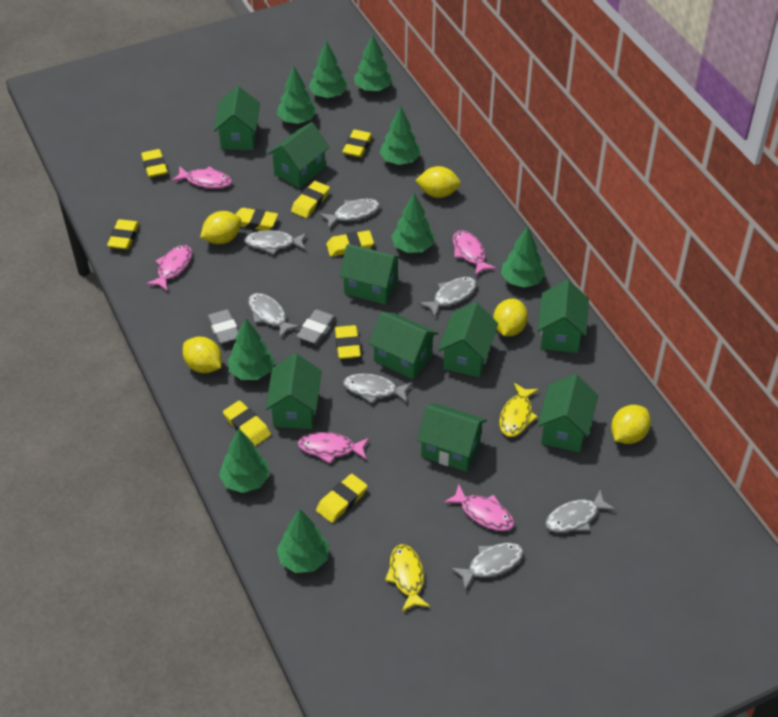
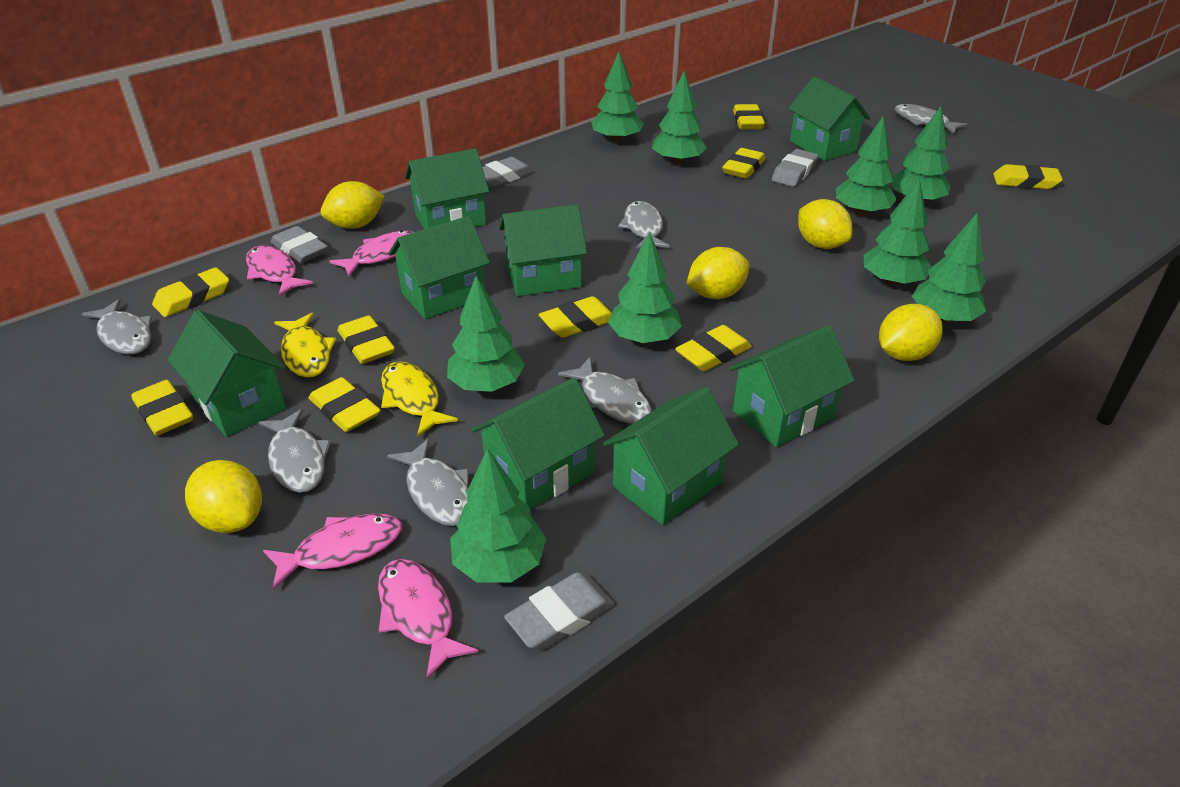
green house: 9 -> 8
grey eraser: 2 -> 4
grey fish: 7 -> 6
pink fish: 5 -> 4

